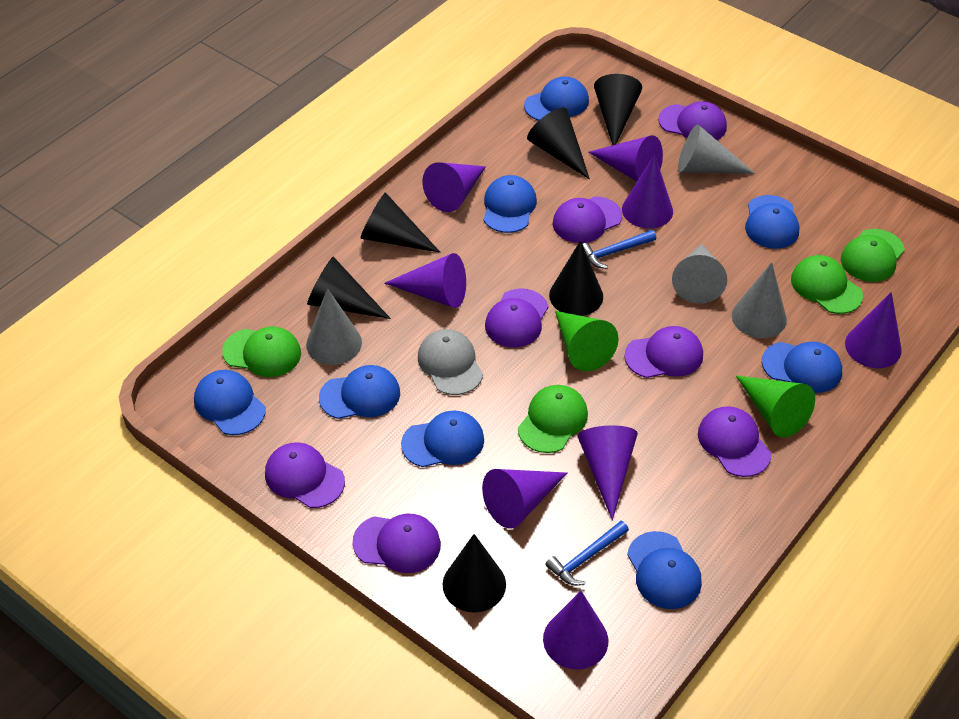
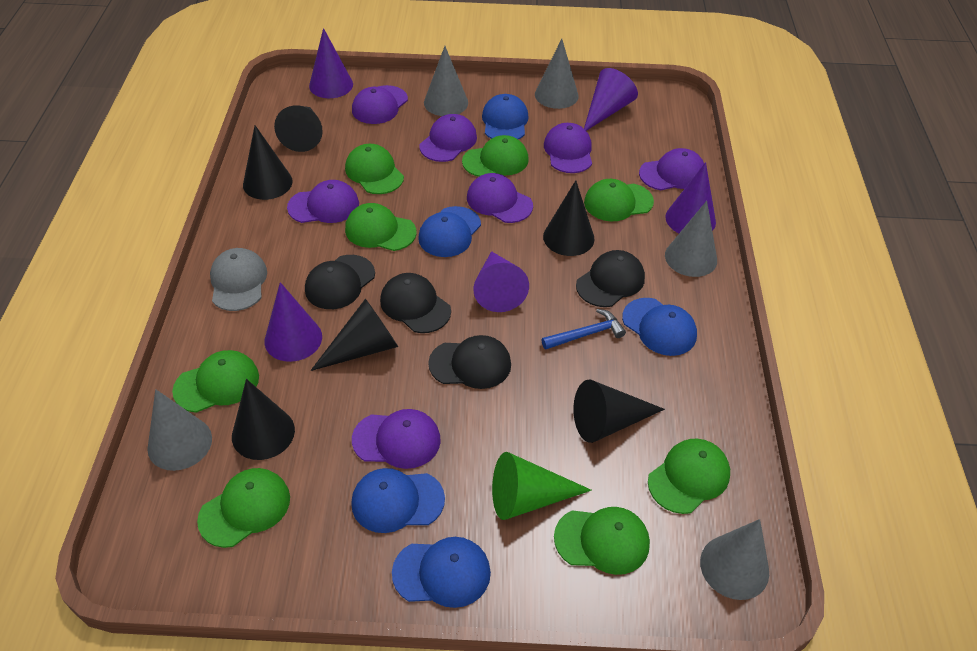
black cap: 0 -> 4
blue cap: 8 -> 5
blue hammer: 2 -> 1
green cap: 4 -> 8
green cone: 2 -> 1
grey cone: 4 -> 5
purple cone: 8 -> 5

